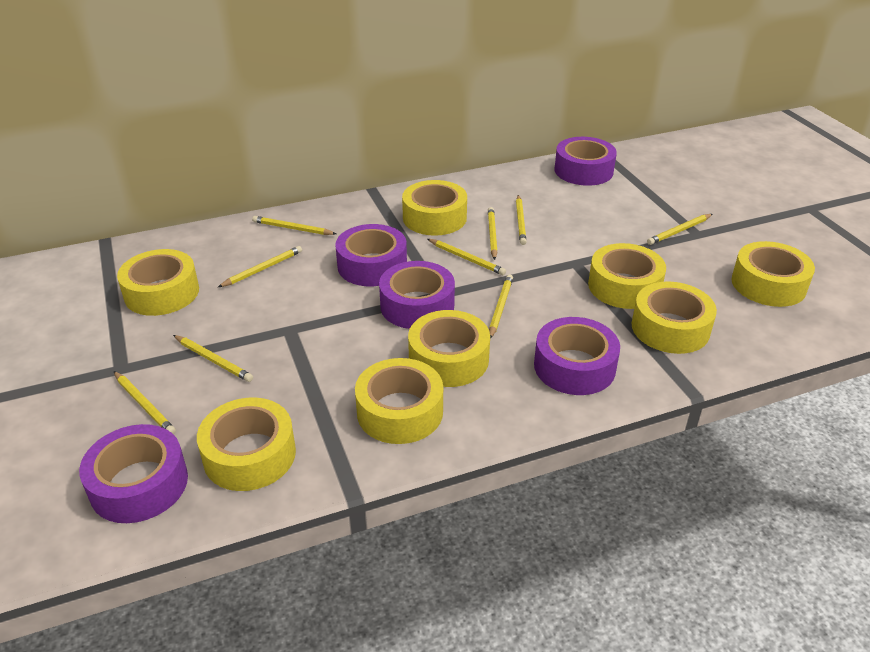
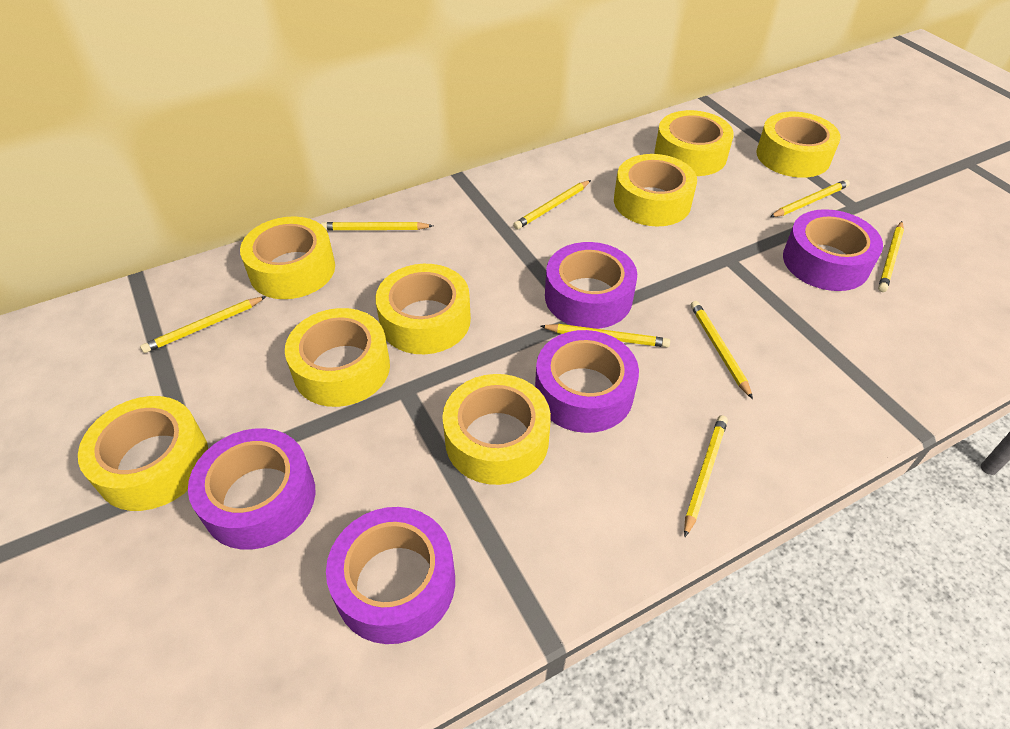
yellow pencil: 9 -> 8

